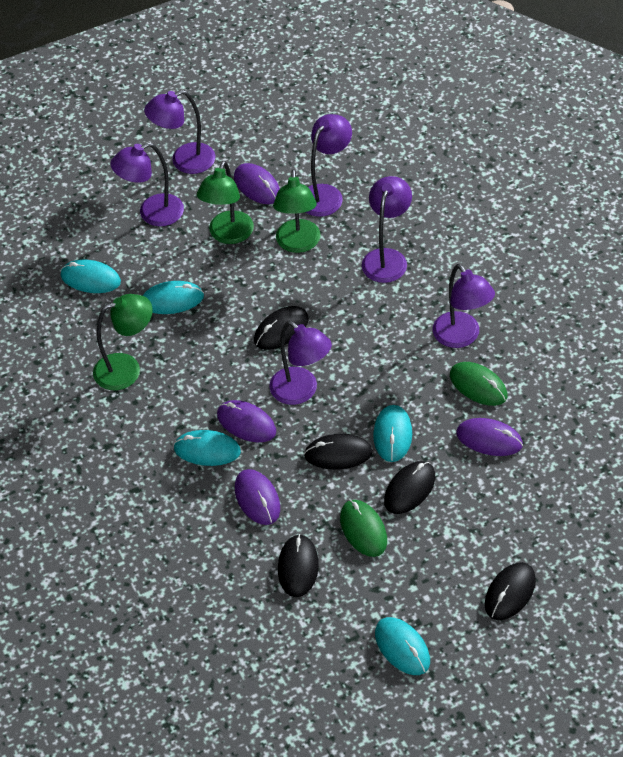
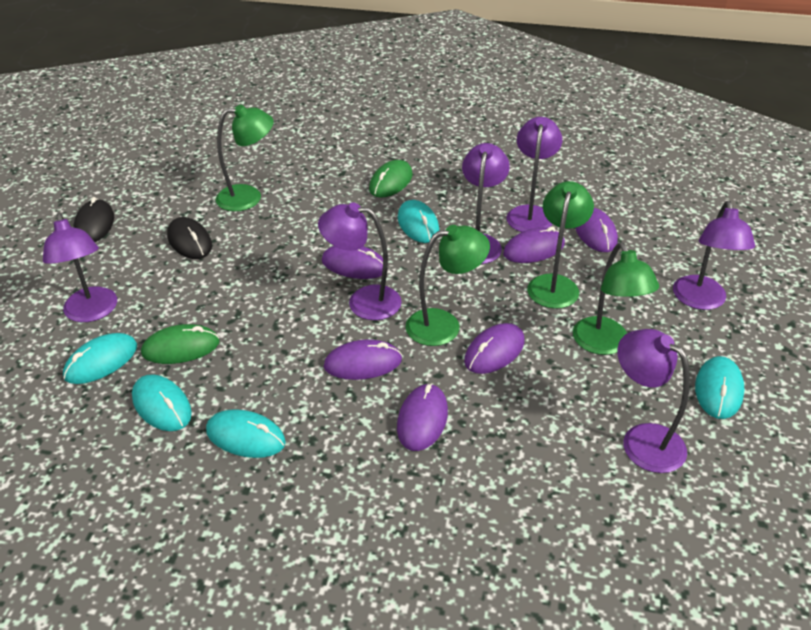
black mouse: 5 -> 2
green lamp: 3 -> 4
purple mouse: 4 -> 6

